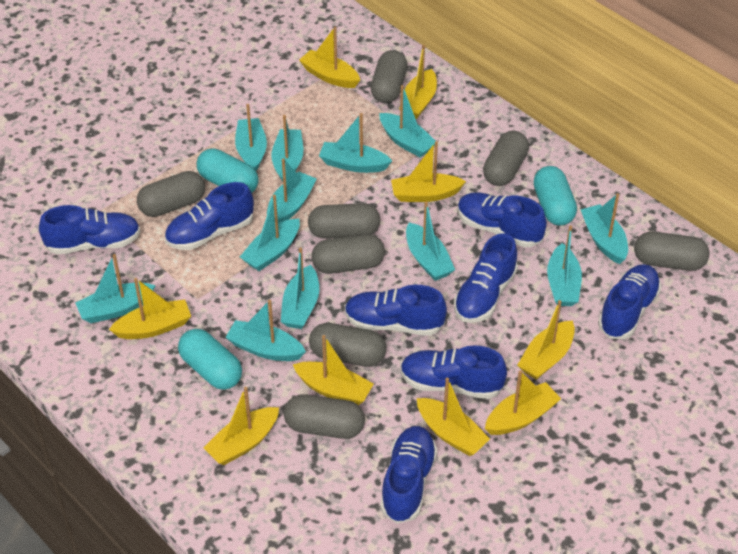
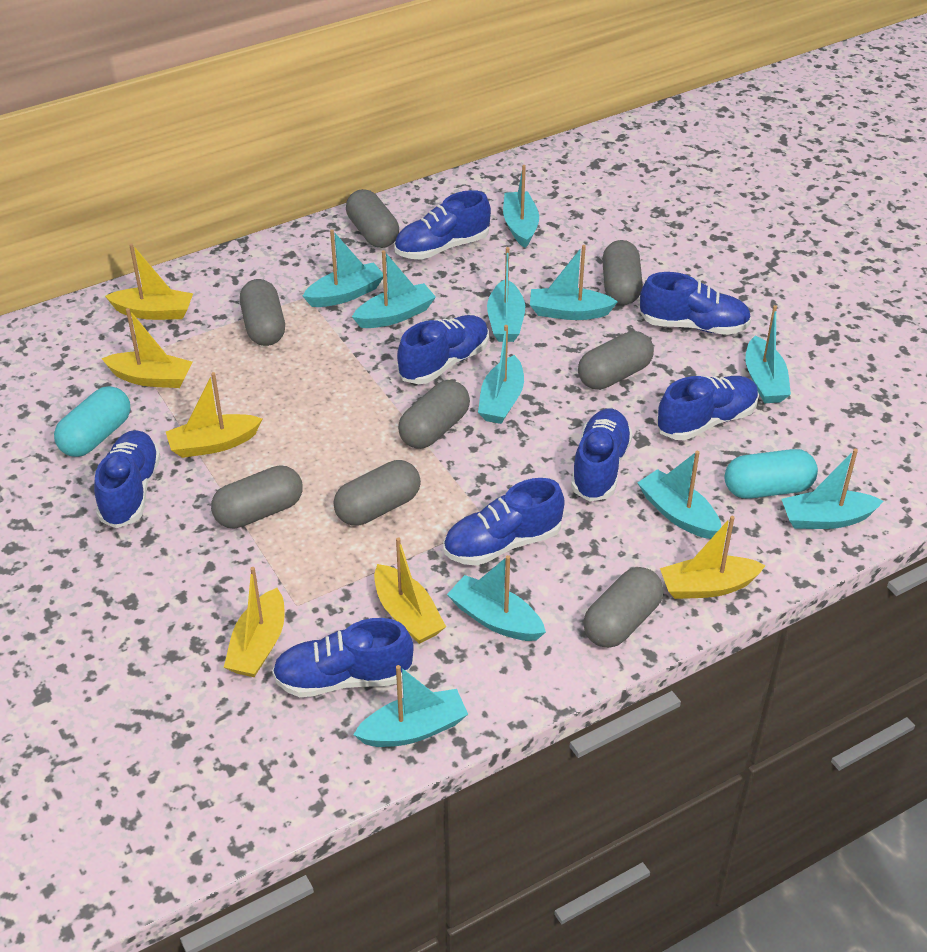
turquoise boat: 12 -> 11
turquoise capsule: 3 -> 2
yellow boat: 9 -> 6

